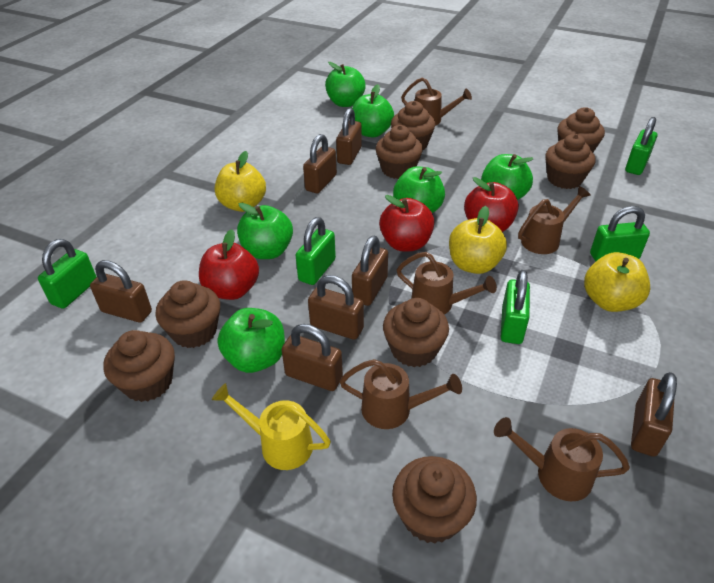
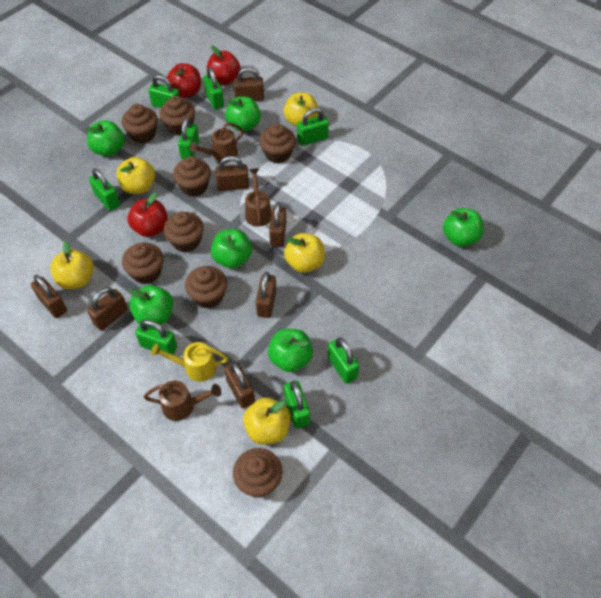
brown watering can: 5 -> 3
green padlock: 5 -> 8
yellow apple: 3 -> 5

